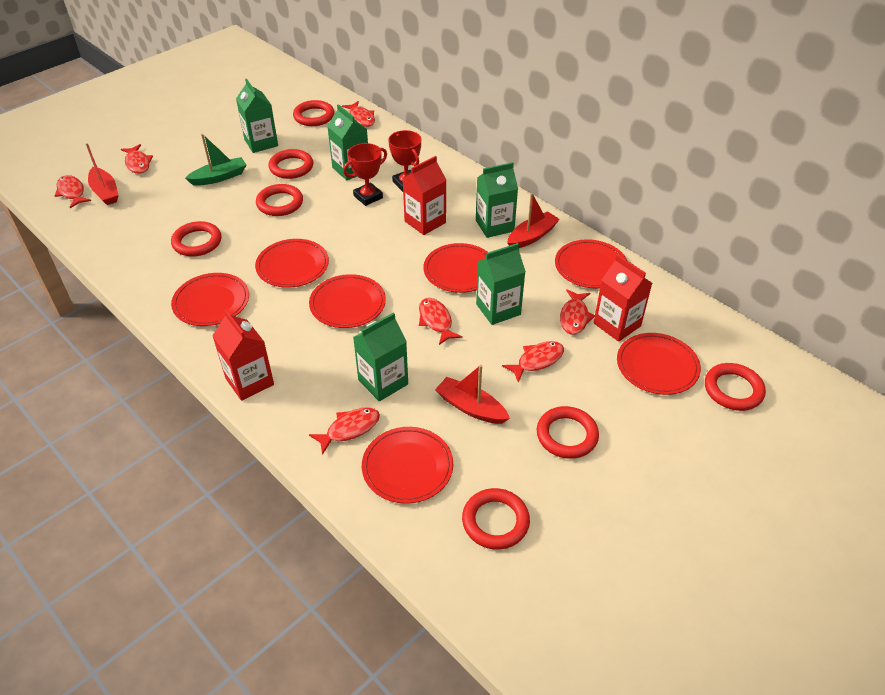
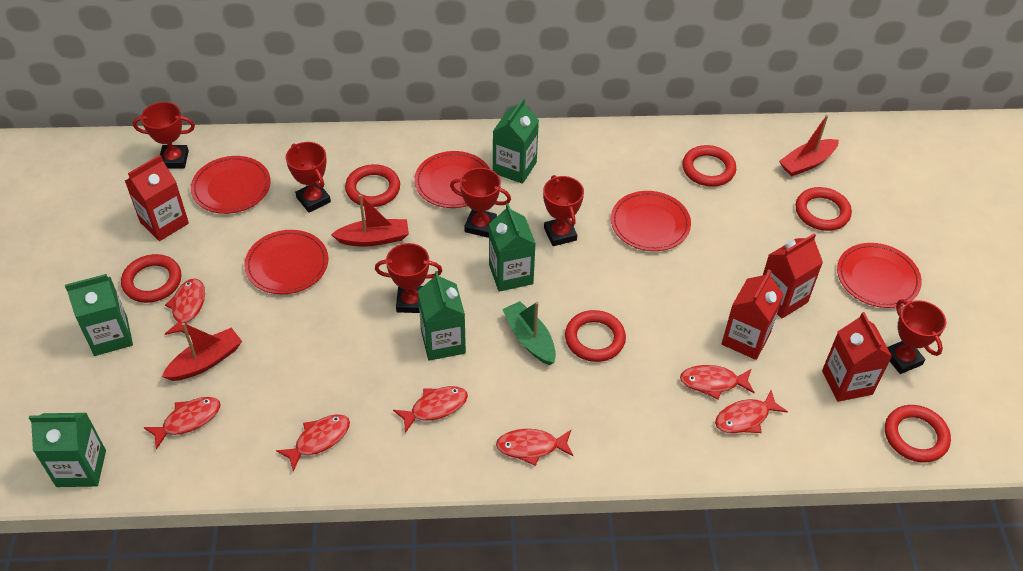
red carton: 3 -> 4
red plate: 7 -> 5
red ring: 7 -> 6
red trophy: 2 -> 6

